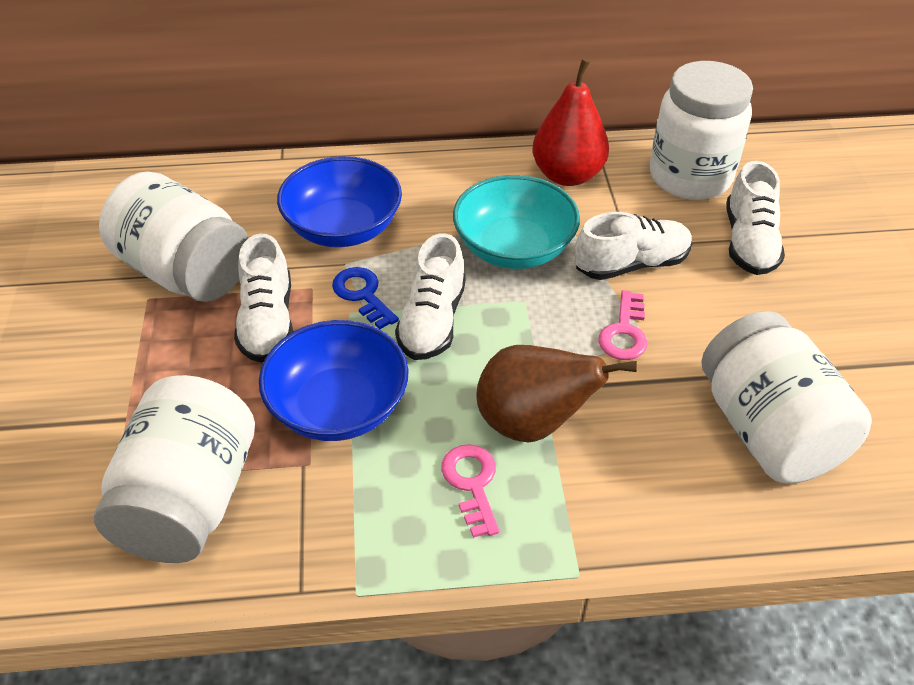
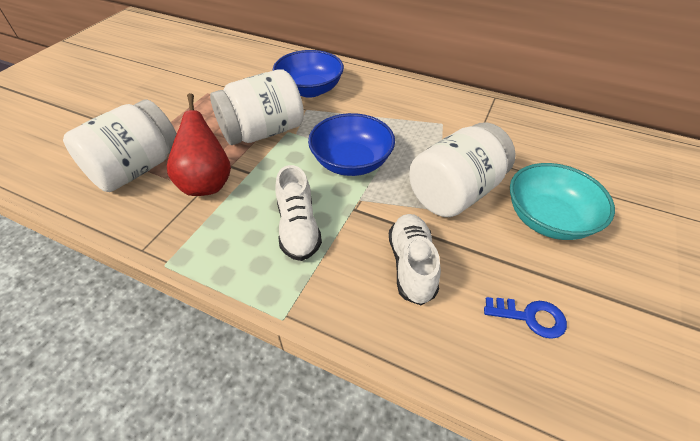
brown pear: 1 -> 0
pink key: 2 -> 0
white jar: 4 -> 3
white shoe: 4 -> 2

